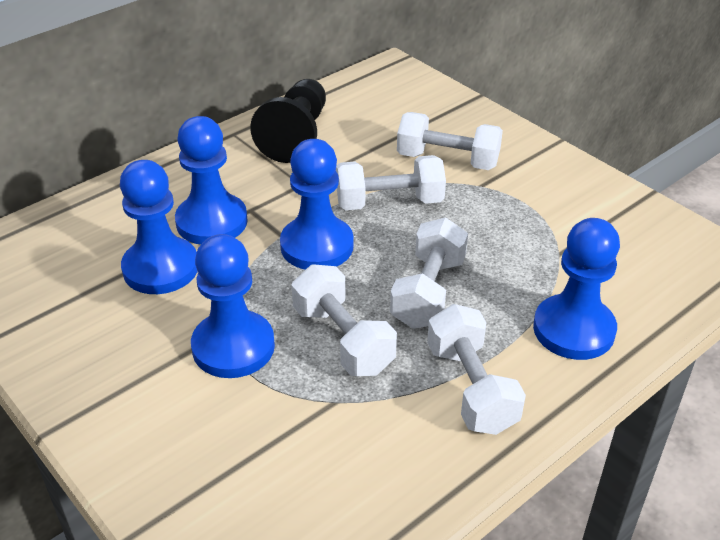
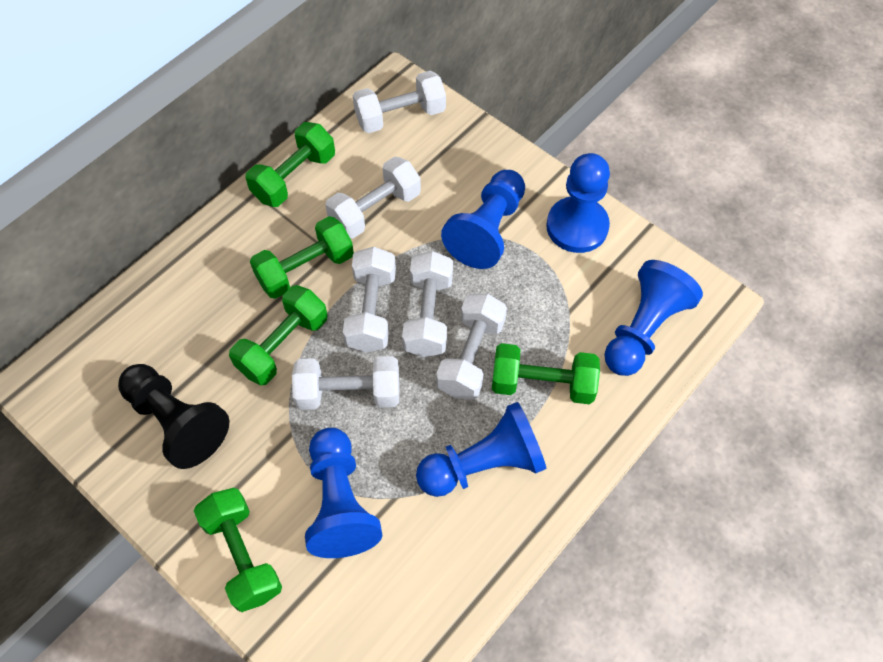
green dumbbell: 0 -> 5
white dumbbell: 5 -> 6

